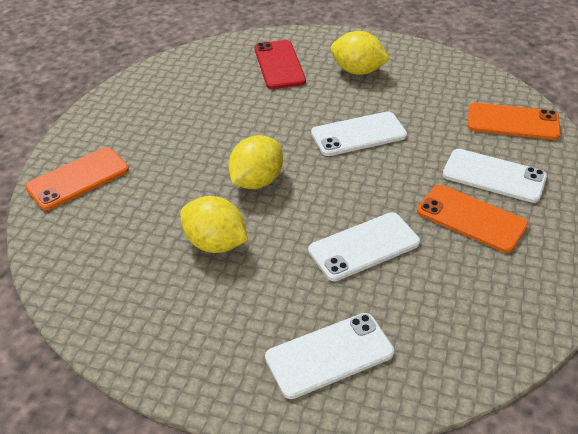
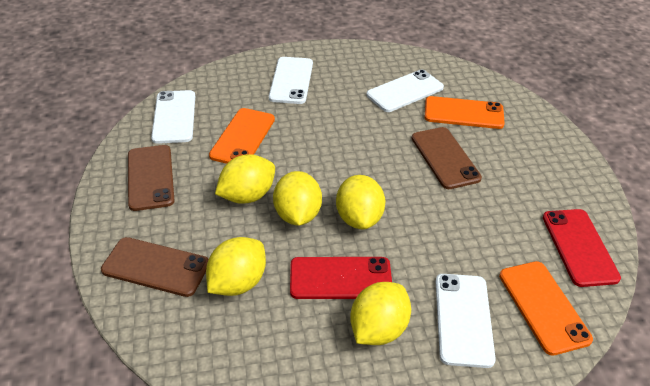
brown phone: 0 -> 3
red phone: 1 -> 2
yellow lemon: 3 -> 5

